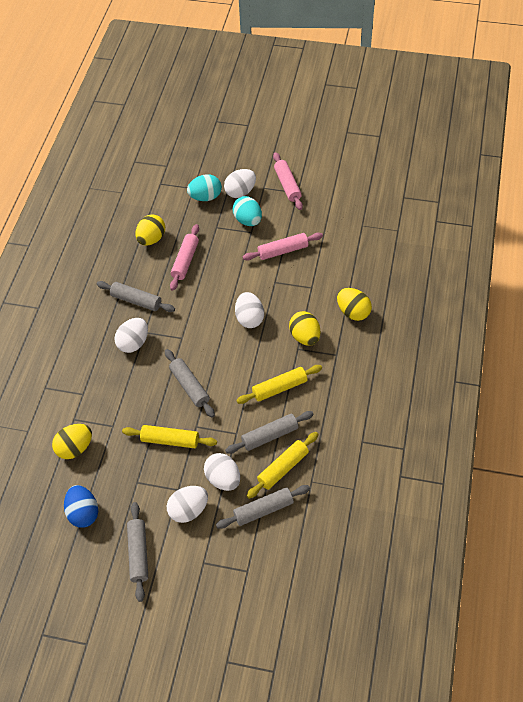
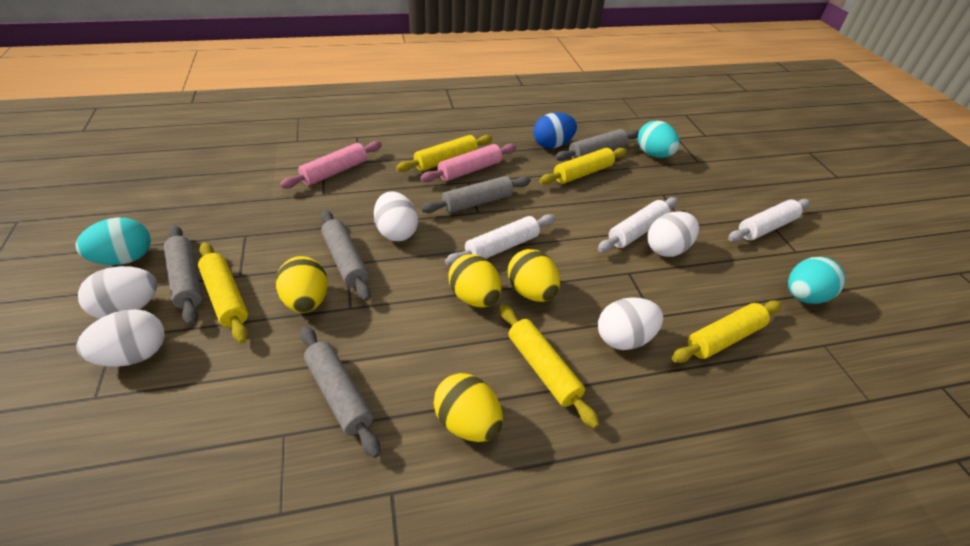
pink rolling pin: 3 -> 2
turquoise egg: 2 -> 3
white rolling pin: 0 -> 3
yellow rolling pin: 3 -> 5

